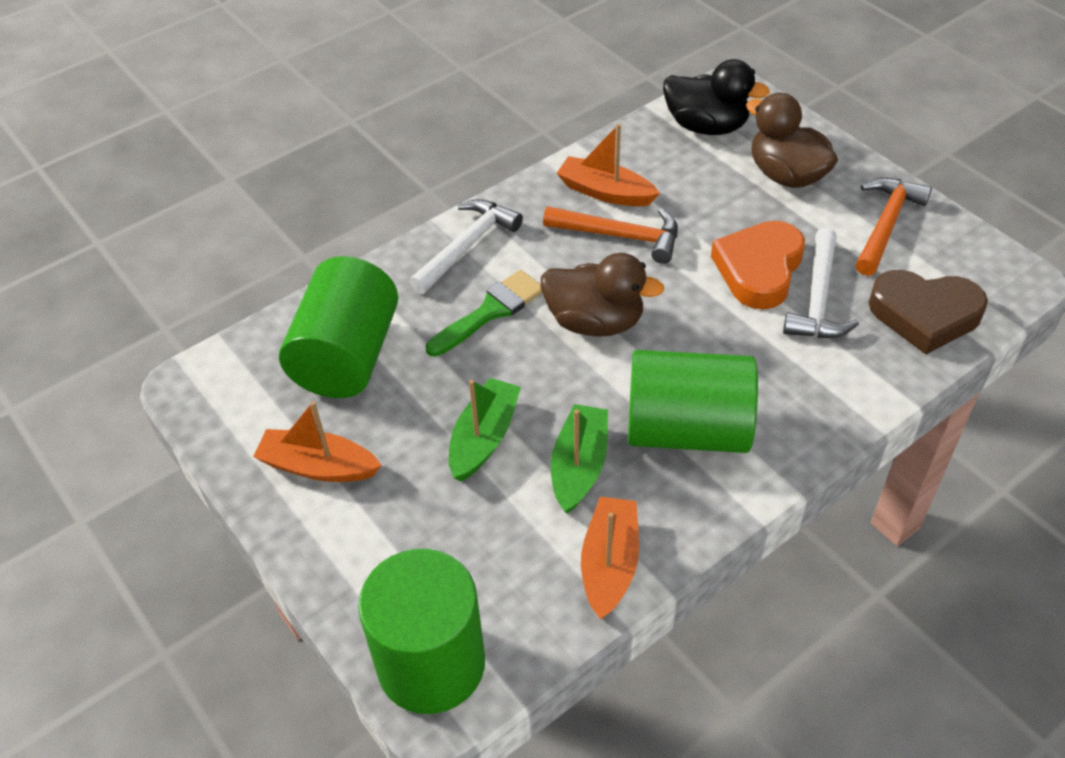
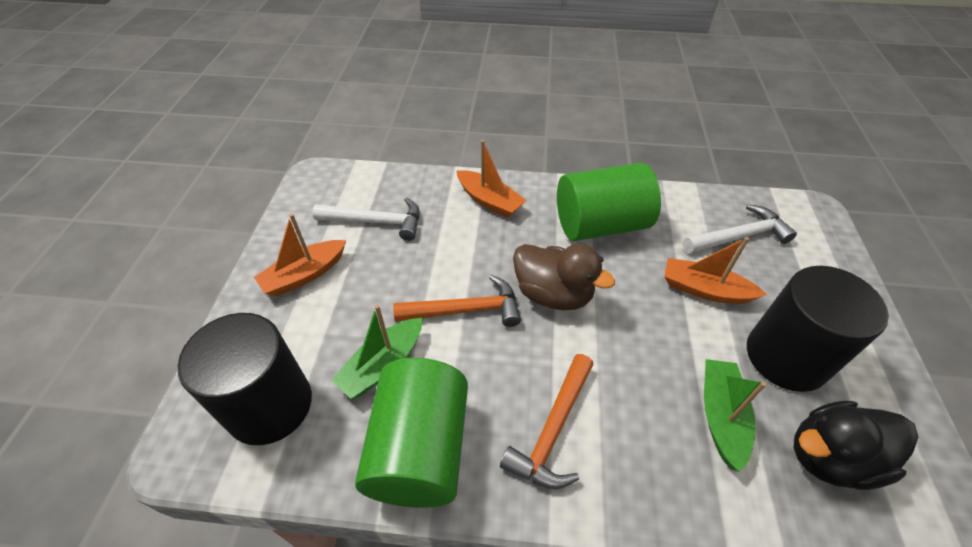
black cylinder: 0 -> 2
brown duck: 2 -> 1
brown heart: 1 -> 0
green brush: 1 -> 0
green cylinder: 3 -> 2
orange heart: 1 -> 0

